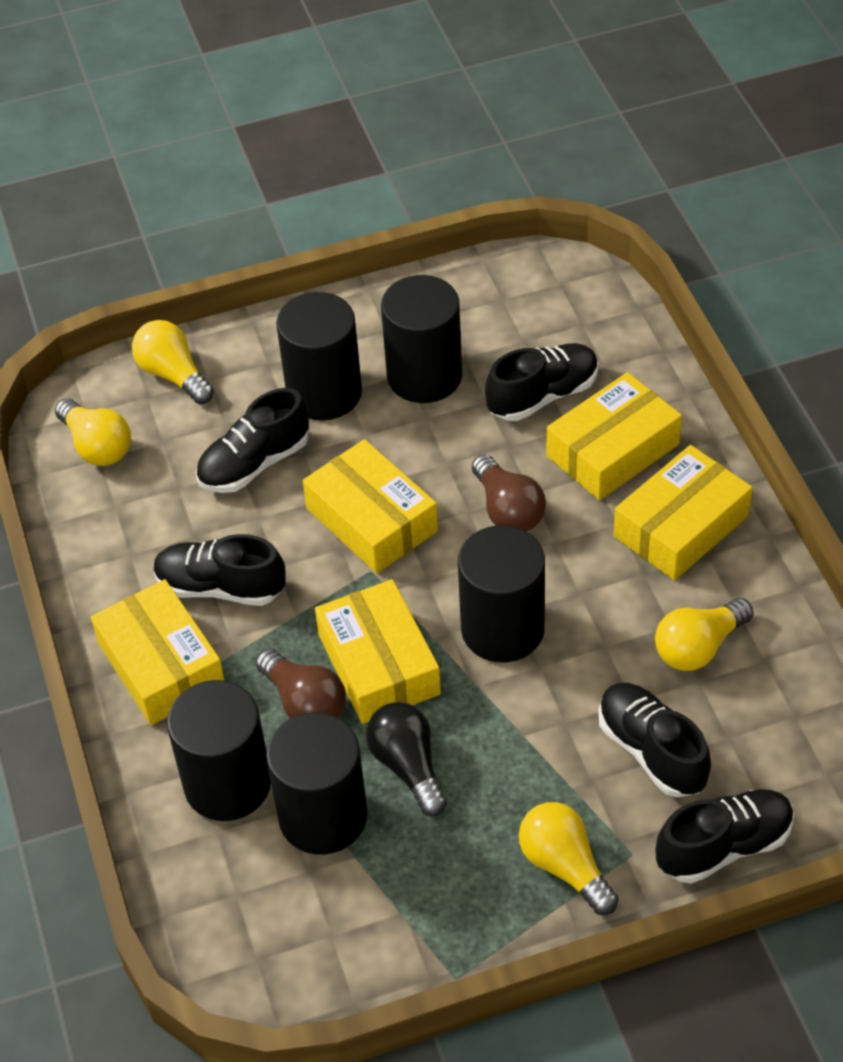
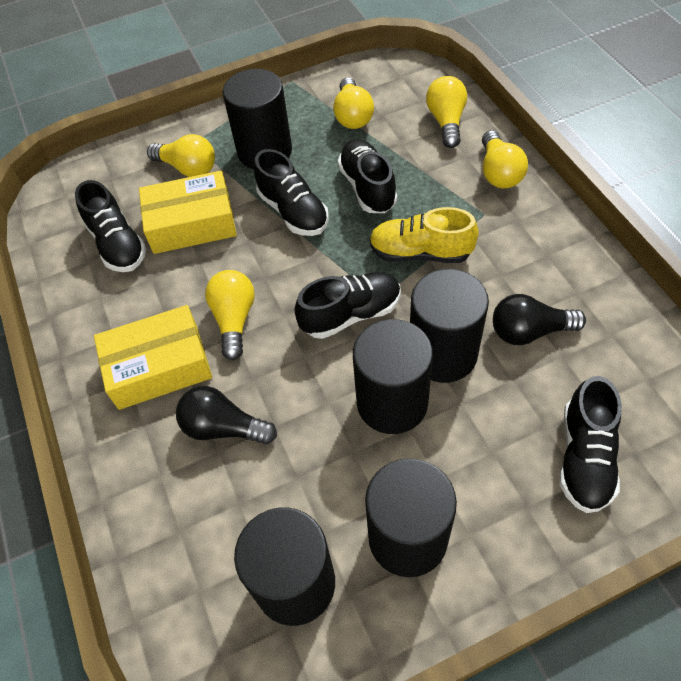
black light bulb: 1 -> 2
brown light bulb: 2 -> 0
yellow box: 5 -> 2
yellow light bulb: 4 -> 5
yellow shoe: 0 -> 1

